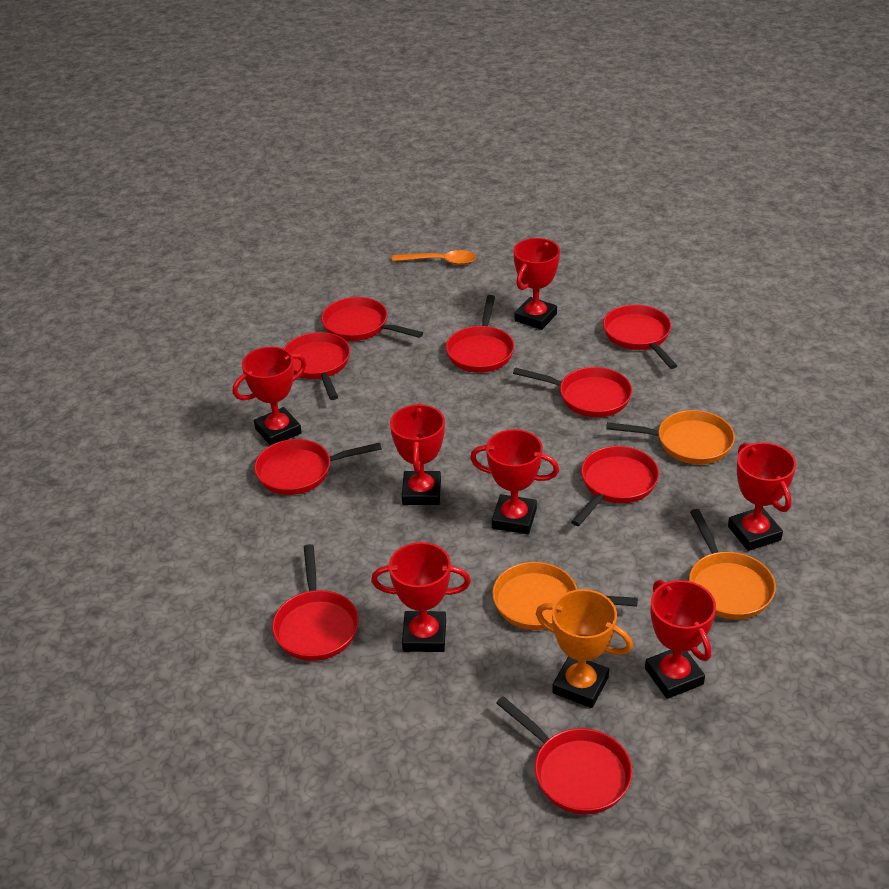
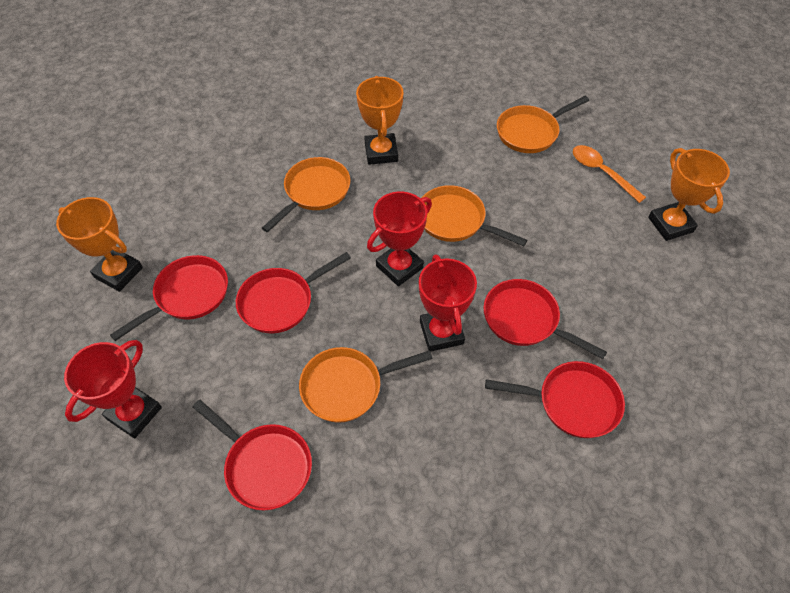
orange pan: 3 -> 4
orange trophy: 1 -> 3
red pan: 9 -> 5
red trophy: 7 -> 3

